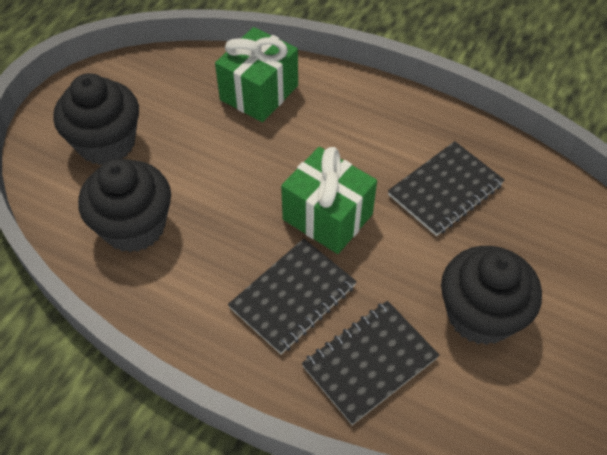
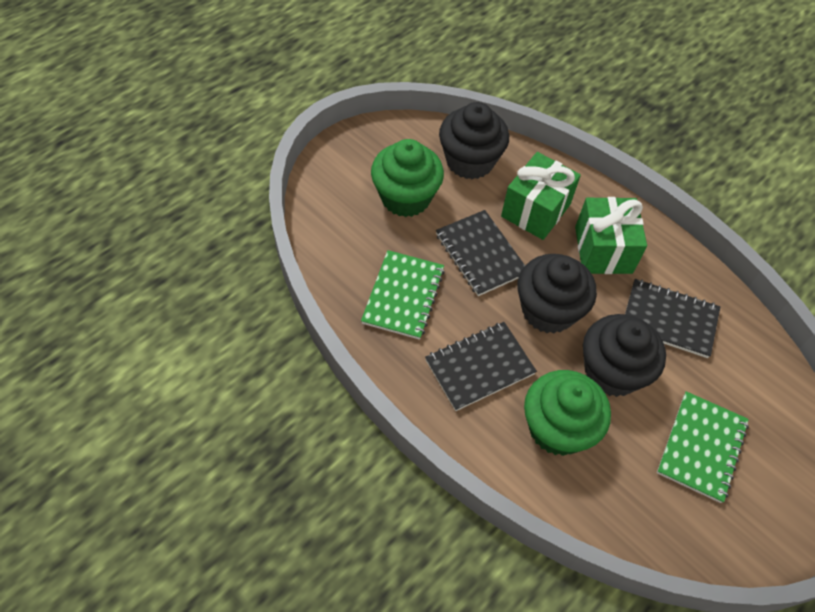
green cupcake: 0 -> 2
green notebook: 0 -> 2

